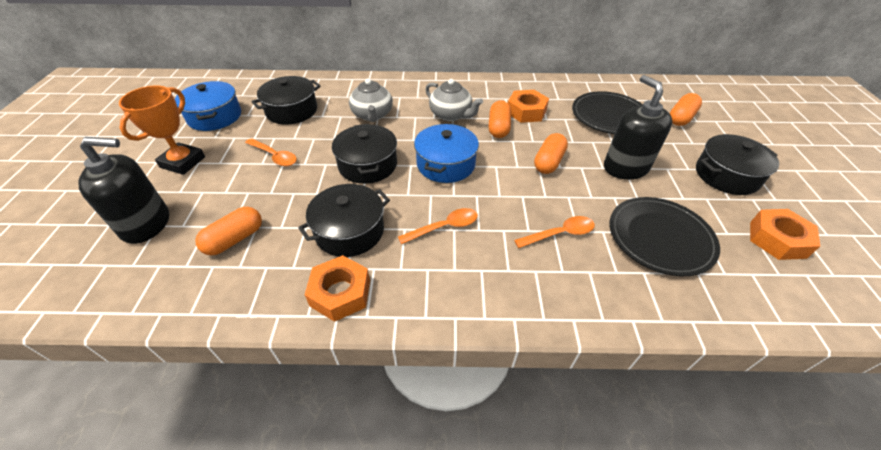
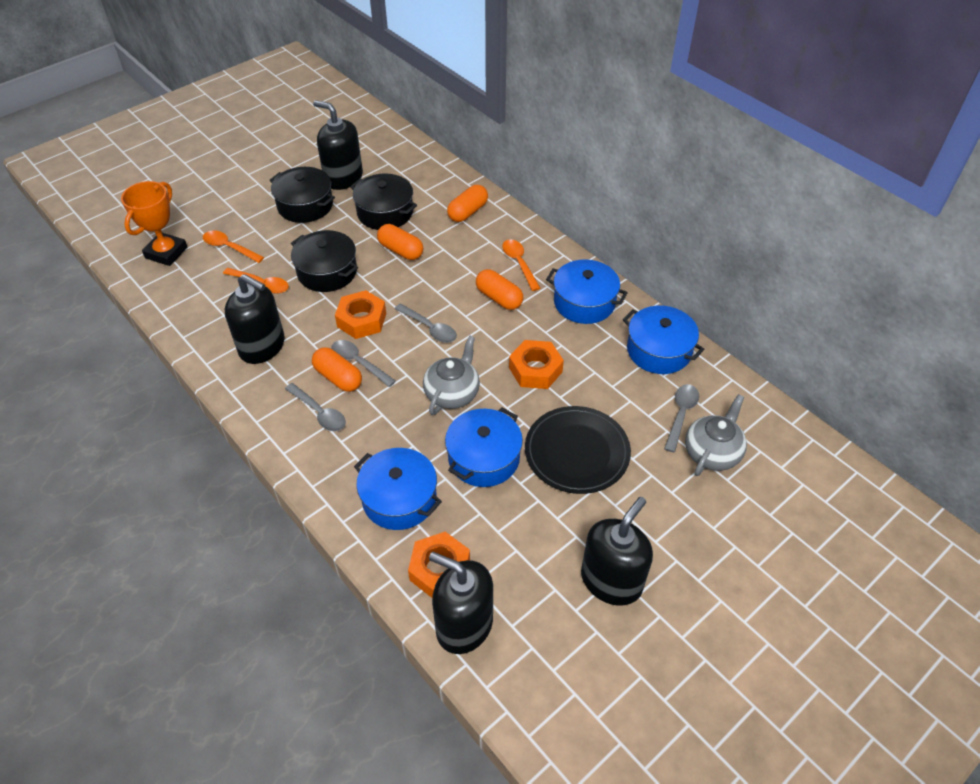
black plate: 2 -> 1
black pot: 4 -> 3
black soap dispenser: 2 -> 4
blue pot: 2 -> 4
grey spoon: 0 -> 4

